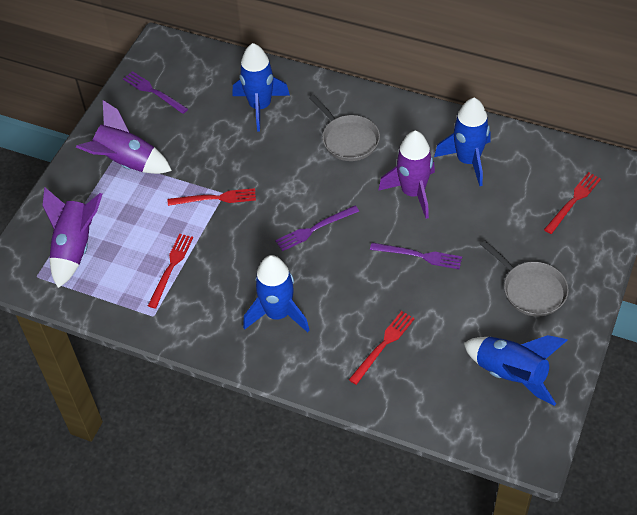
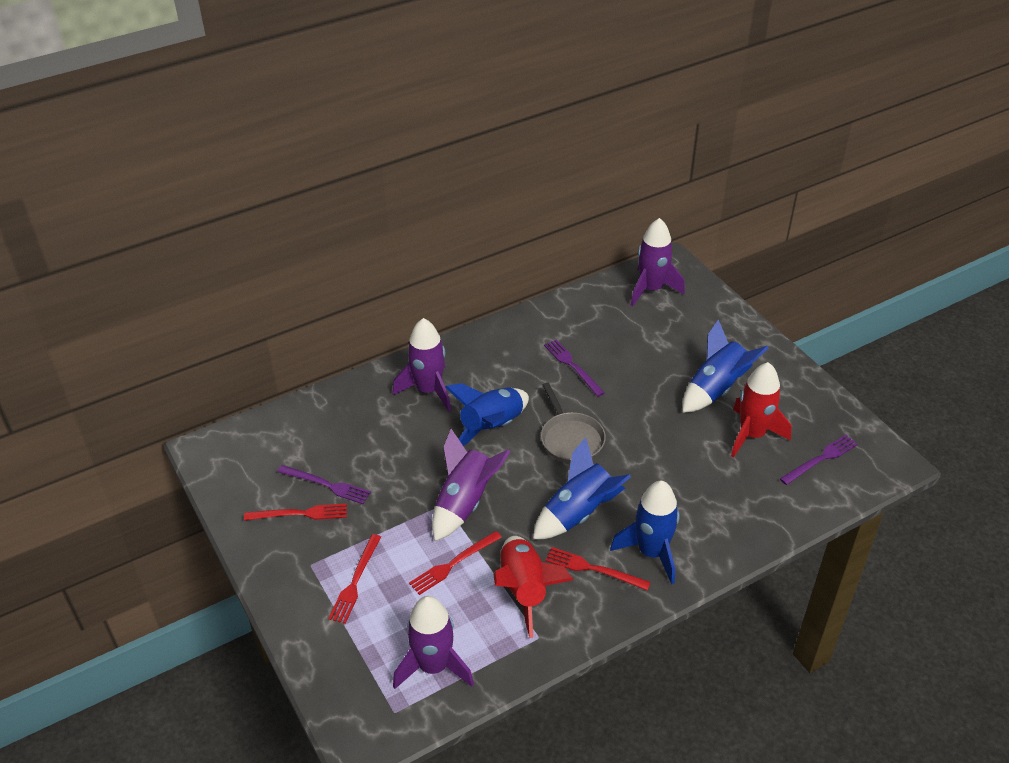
grey pan: 2 -> 1
purple rocket: 3 -> 4
red rocket: 0 -> 2

